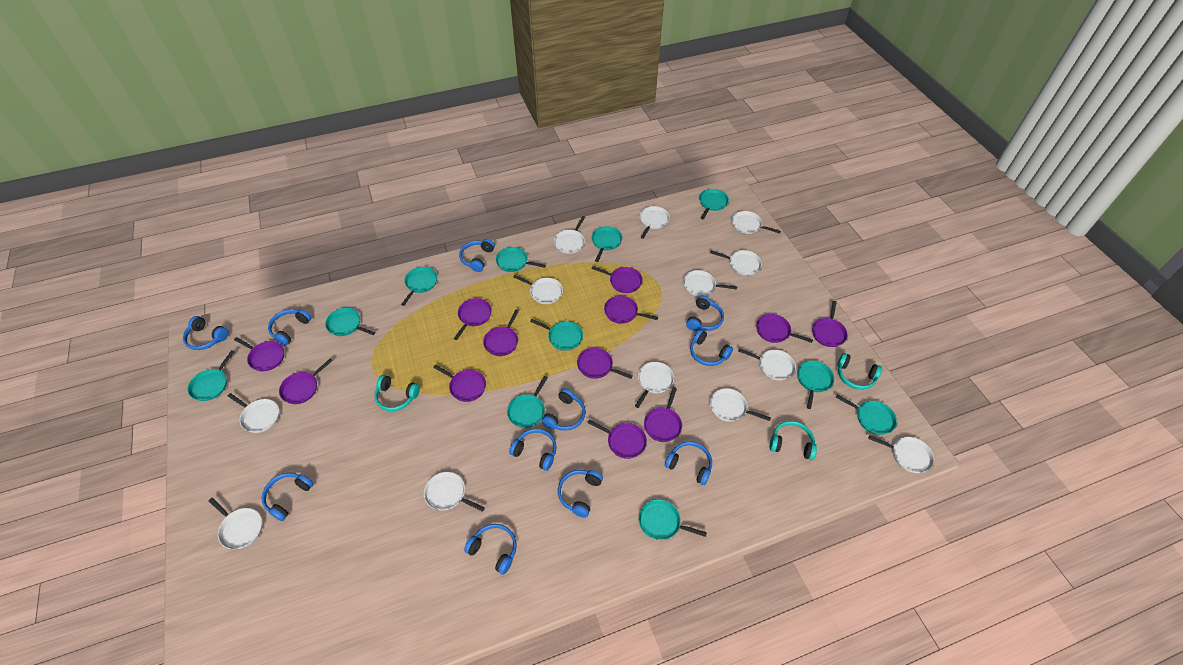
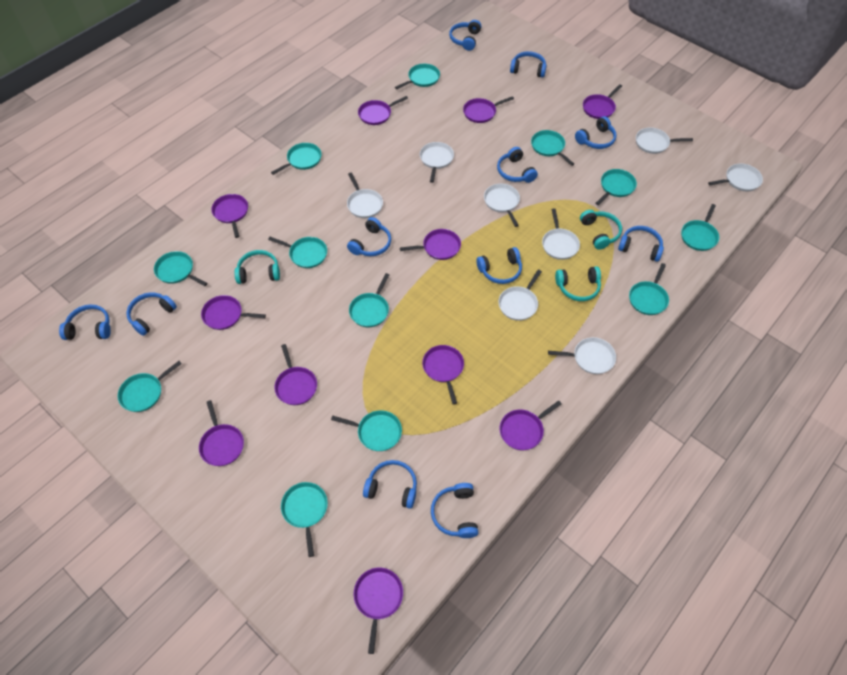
purple pan: 12 -> 11
turquoise pan: 11 -> 12
white pan: 13 -> 8

